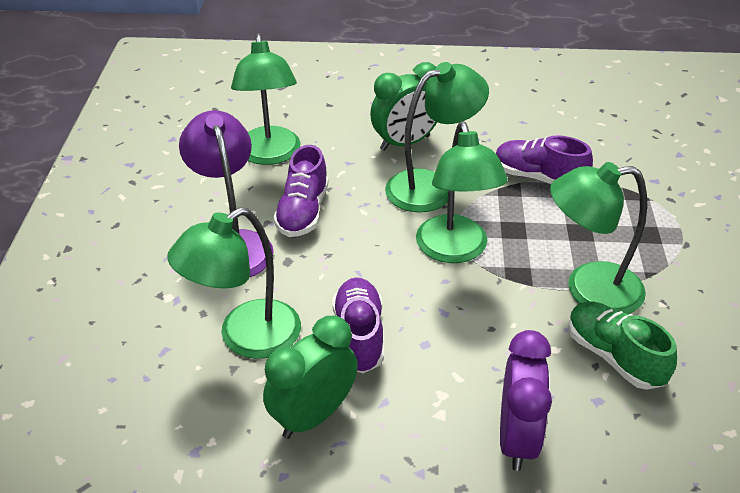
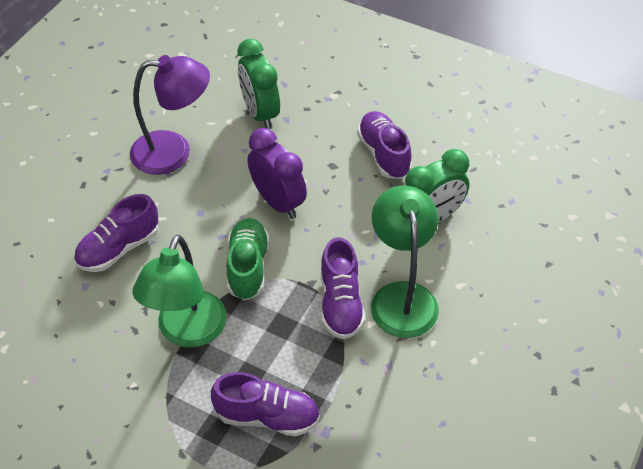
green lamp: 5 -> 2
purple shoe: 3 -> 4

